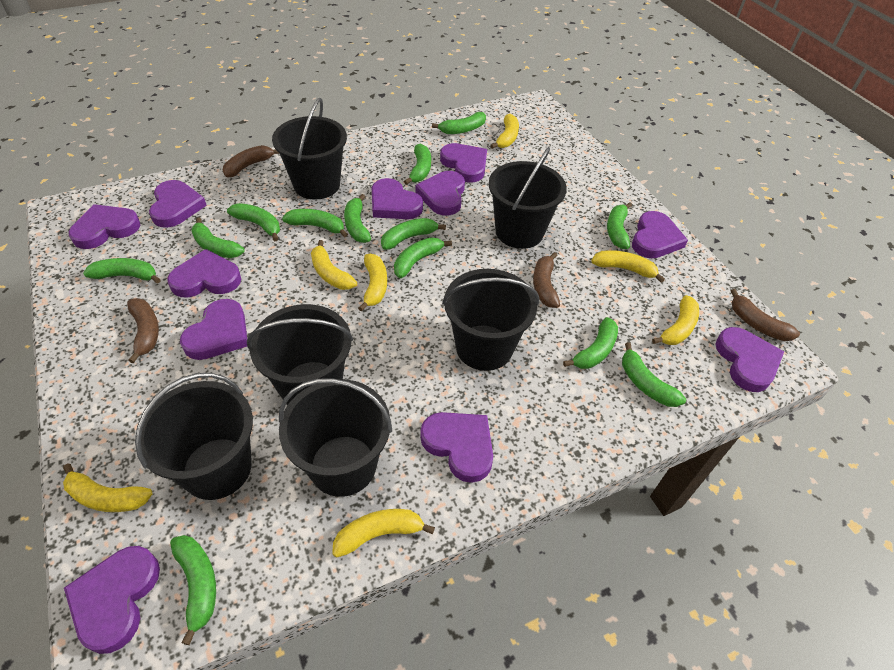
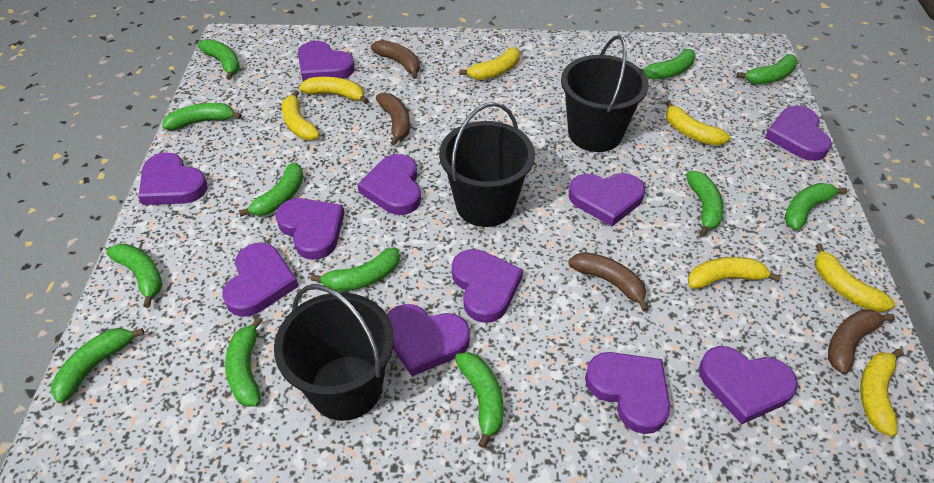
black bucket: 6 -> 3
green banana: 13 -> 12

